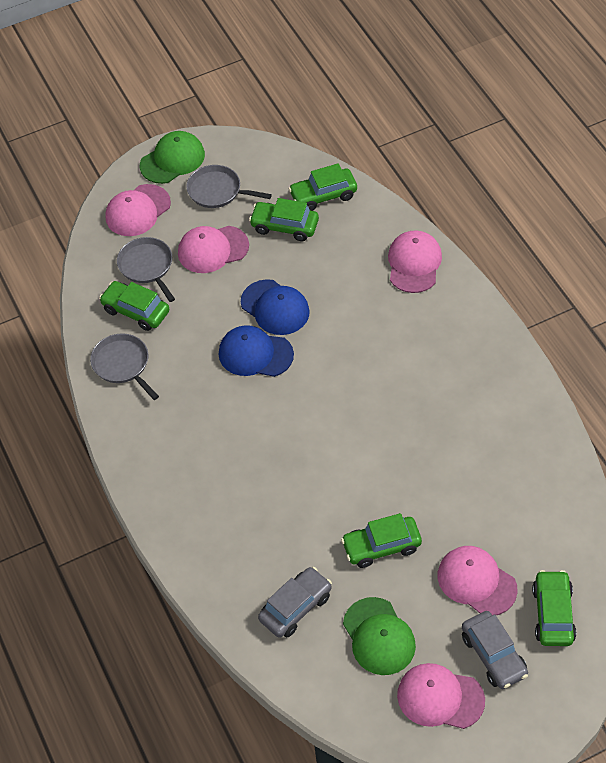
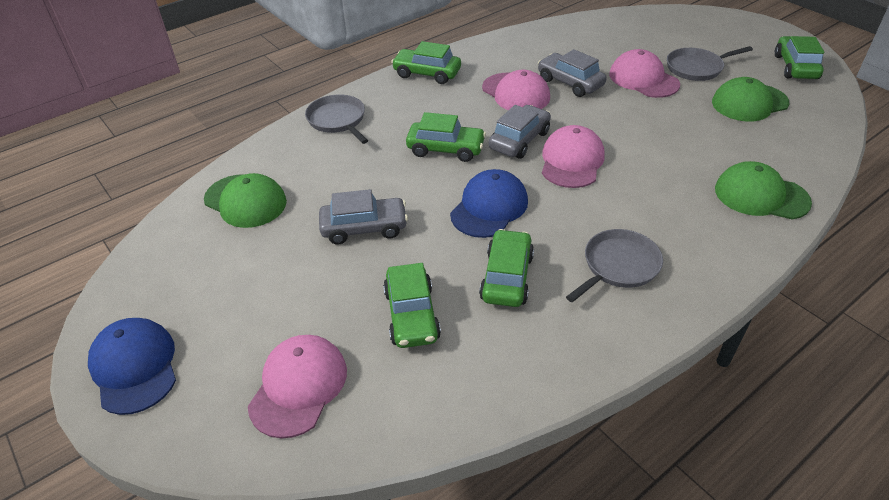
green cap: 2 -> 3
grey car: 2 -> 3
pink cap: 5 -> 4

